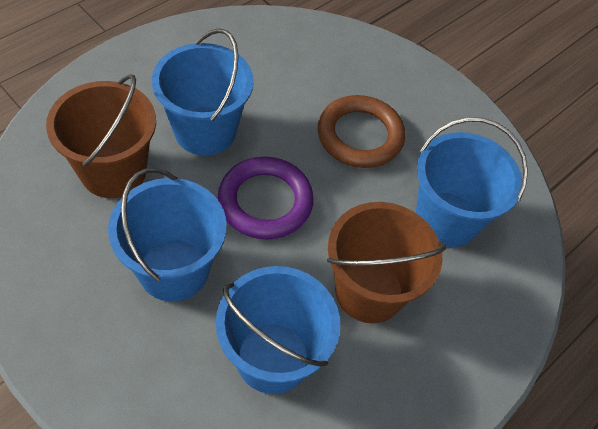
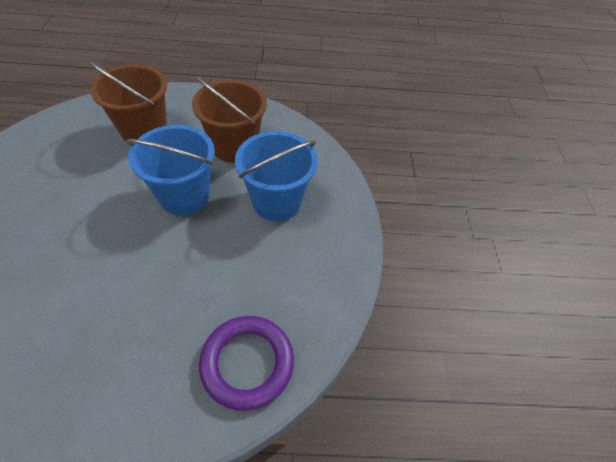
blue bucket: 4 -> 2
brown ring: 1 -> 0

